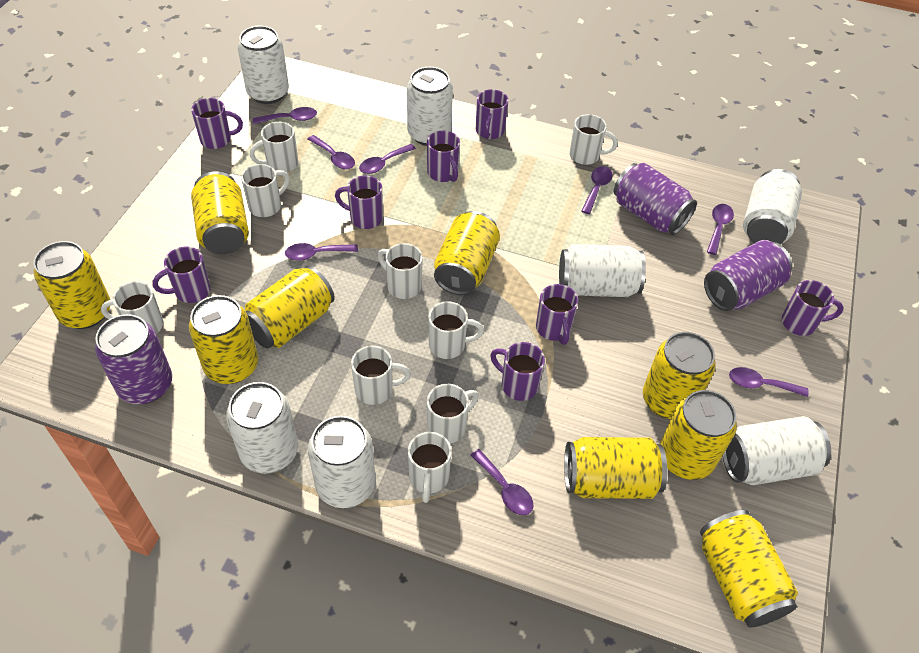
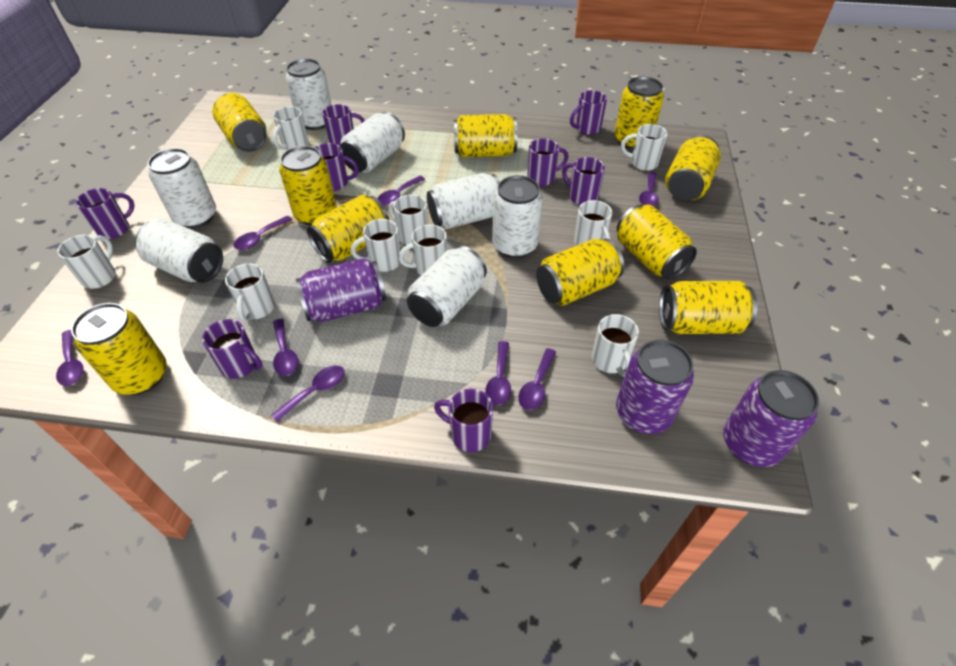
yellow can: 9 -> 10

